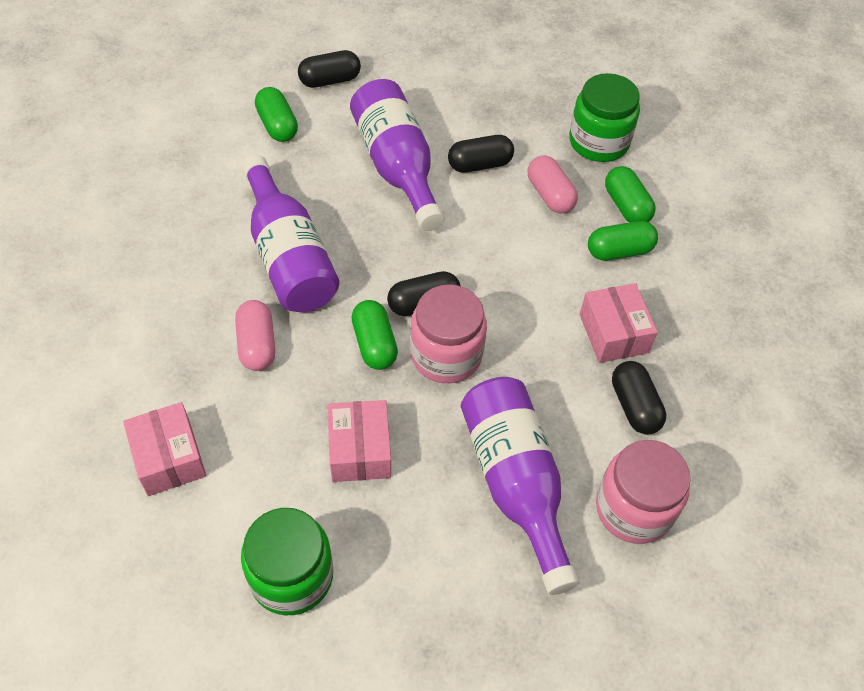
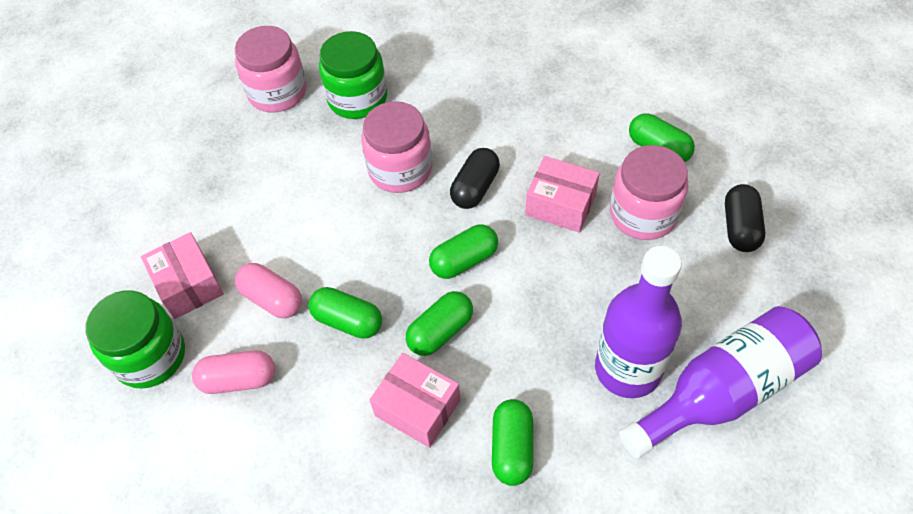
black capsule: 4 -> 2
green capsule: 4 -> 5
pink jar: 2 -> 3
purple bottle: 3 -> 2

